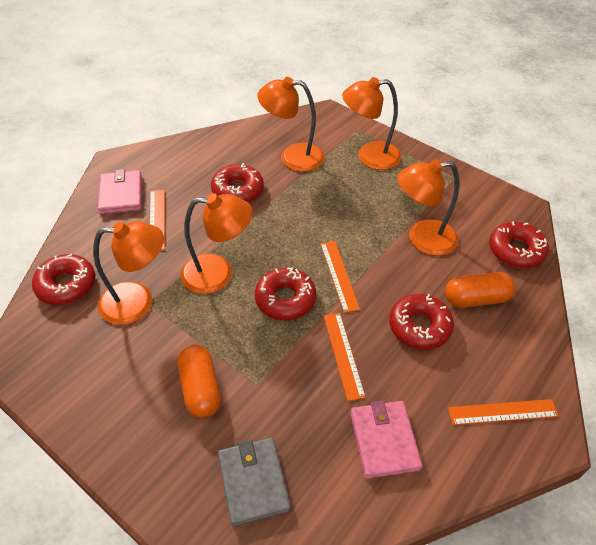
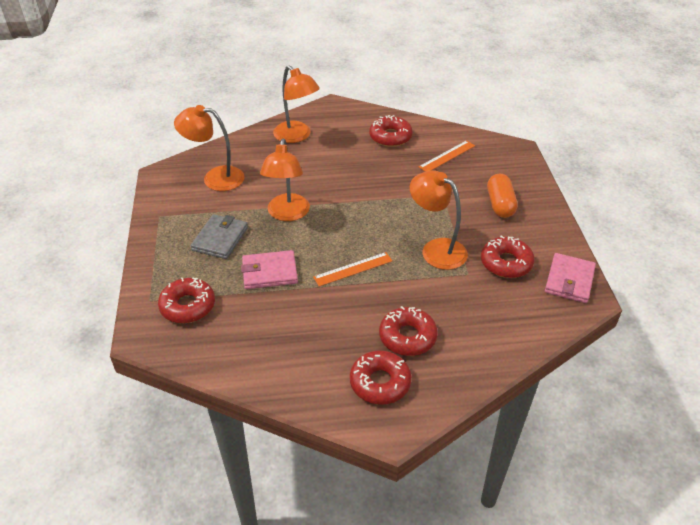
orange capsule: 2 -> 1
orange lamp: 5 -> 4
orange ruler: 4 -> 2

